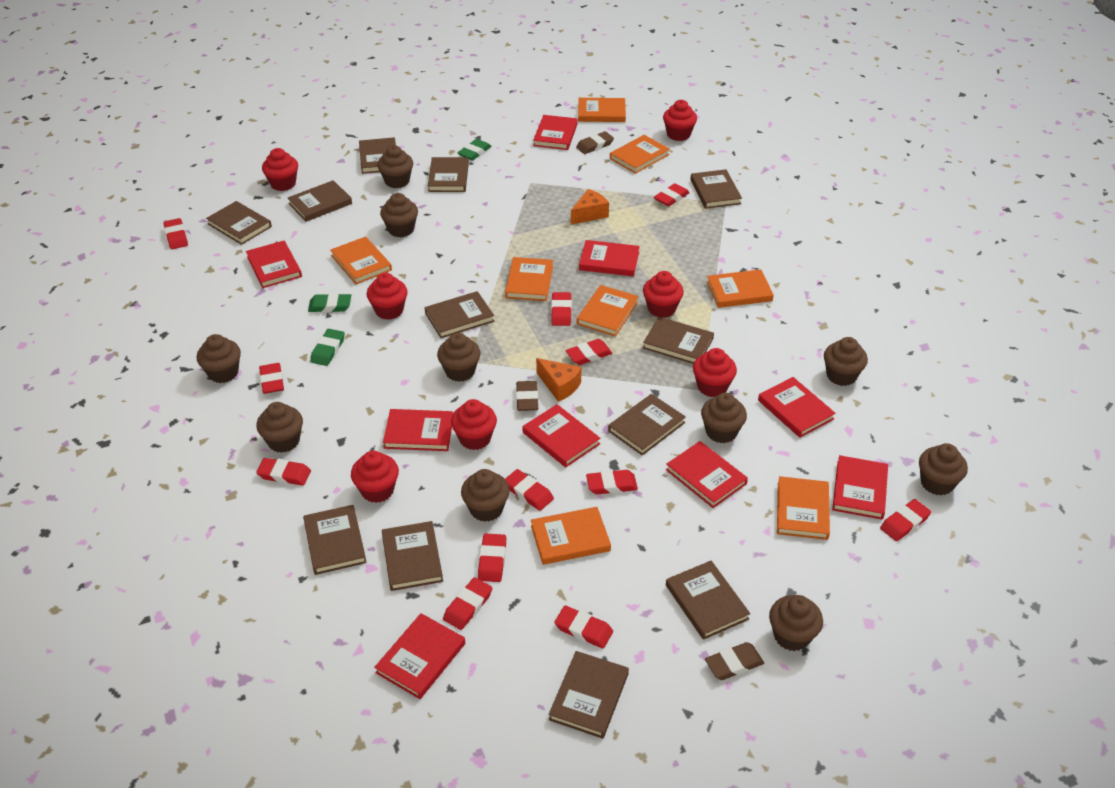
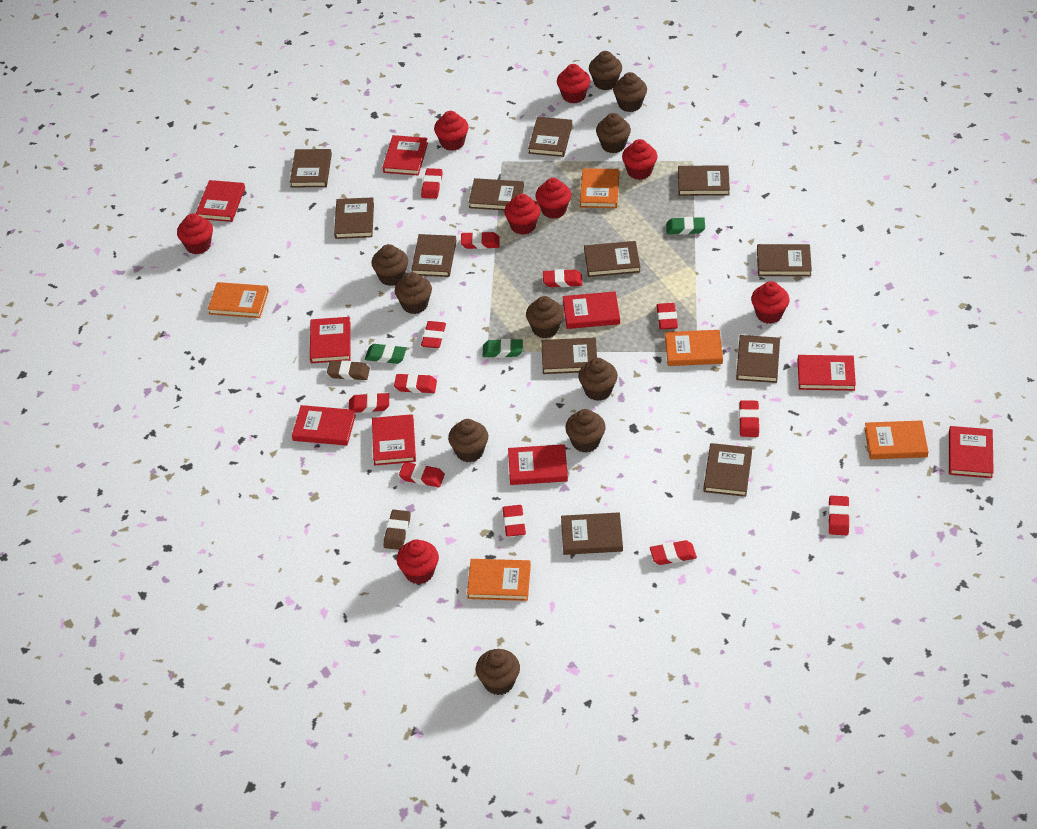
brown eraser: 3 -> 2
orange book: 8 -> 5
orange cheese: 2 -> 0
red cupcake: 7 -> 8

